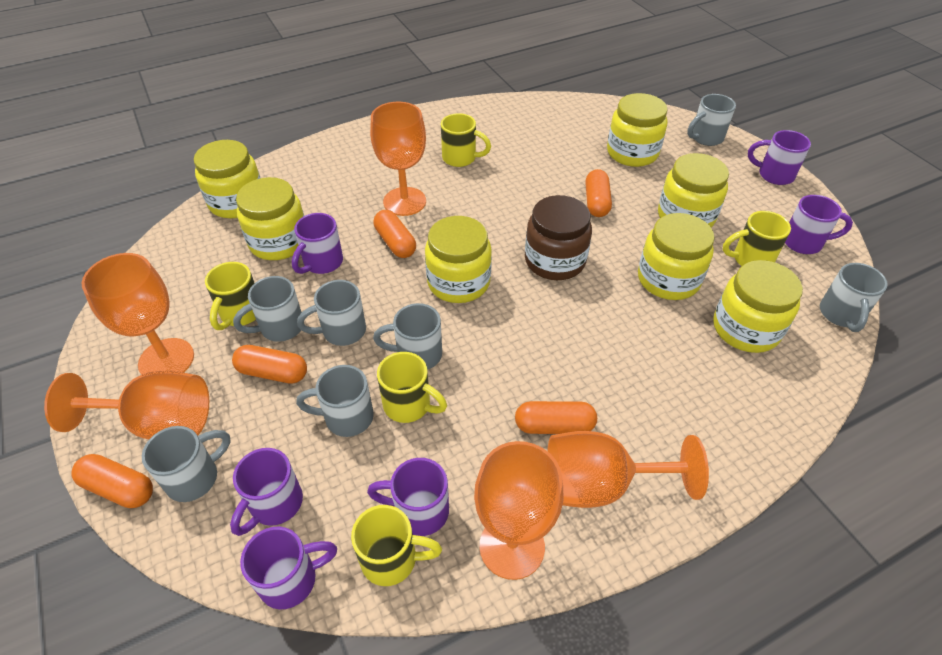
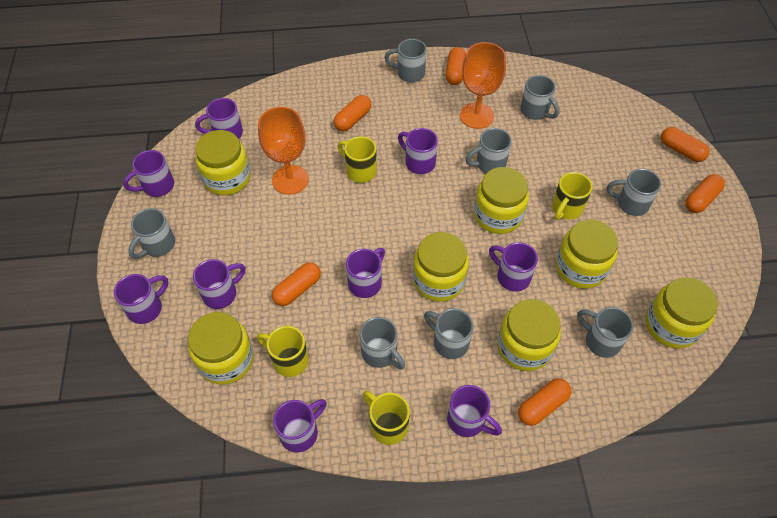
brown jar: 1 -> 0
grey mug: 7 -> 8
orange capsule: 5 -> 6
orange goblet: 5 -> 2
purple mug: 6 -> 9
yellow mug: 5 -> 4

